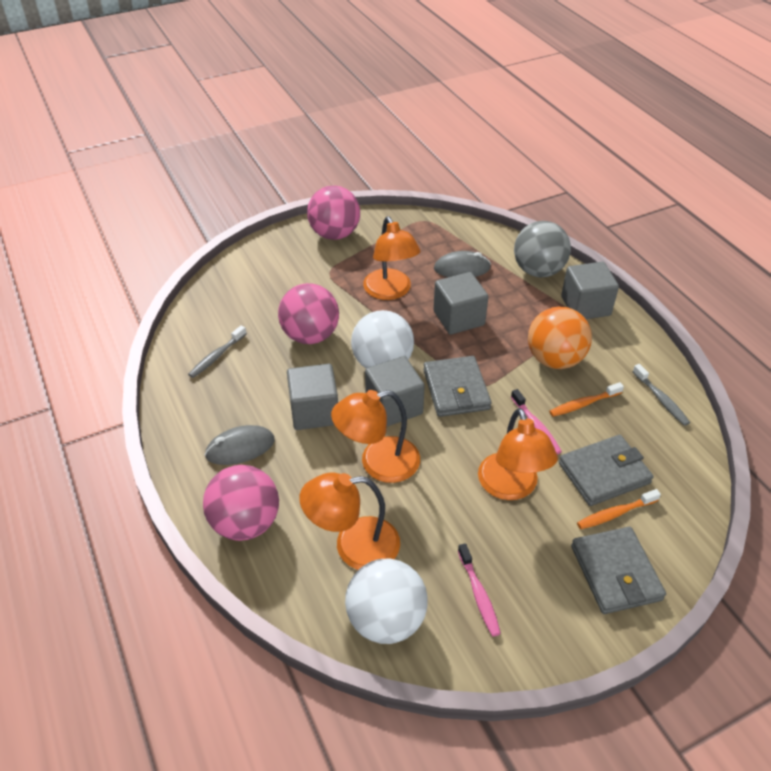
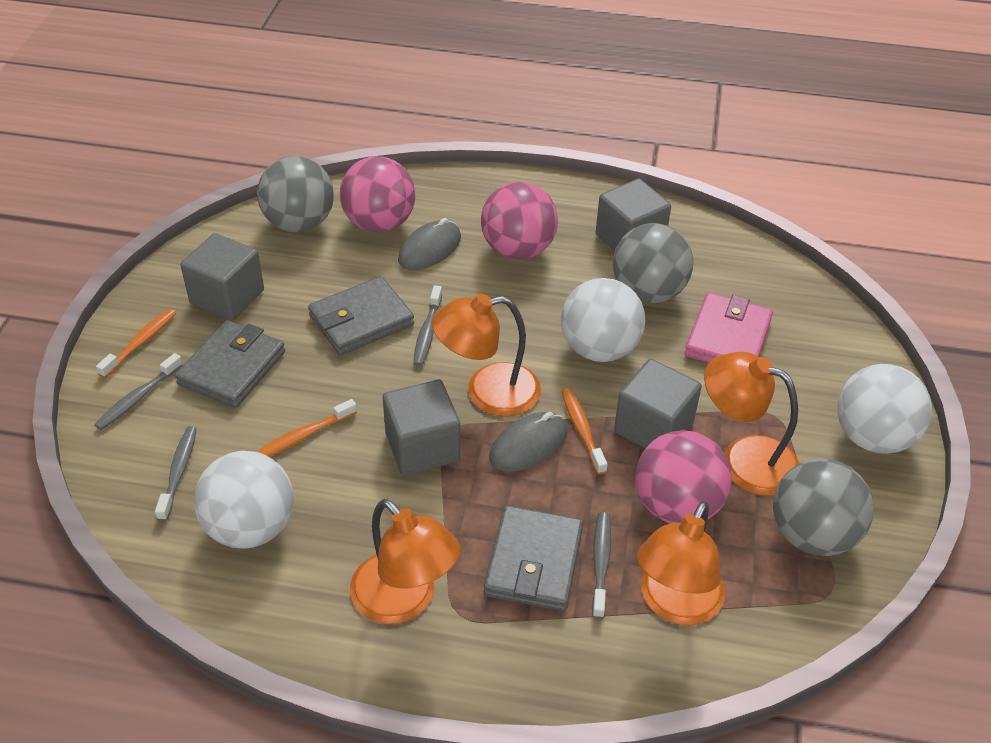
grey ball: 1 -> 3
grey toothbrush: 2 -> 4
orange ball: 1 -> 0
orange toothbrush: 2 -> 3
pink toothbrush: 2 -> 0
pink wallet: 0 -> 1
white ball: 2 -> 3

